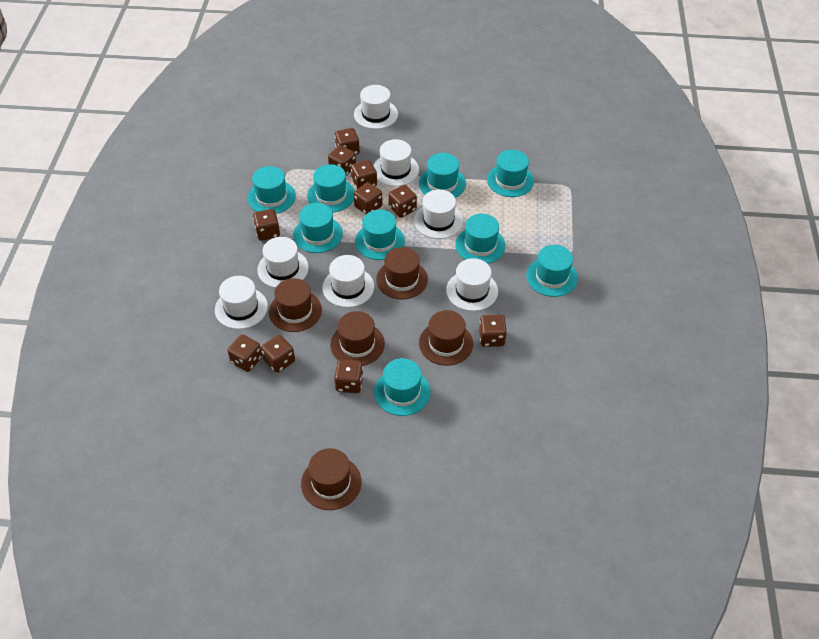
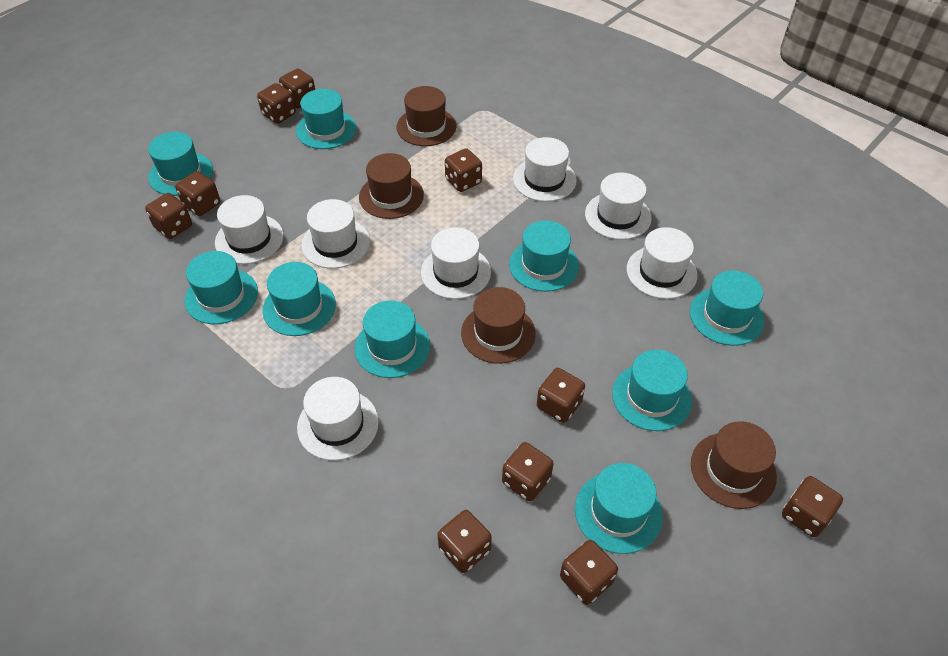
brown hat: 5 -> 4

